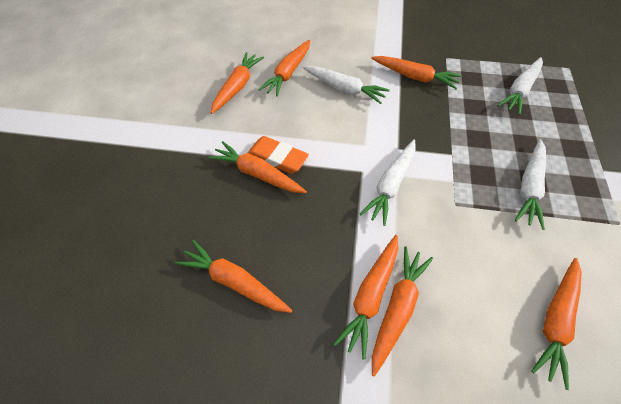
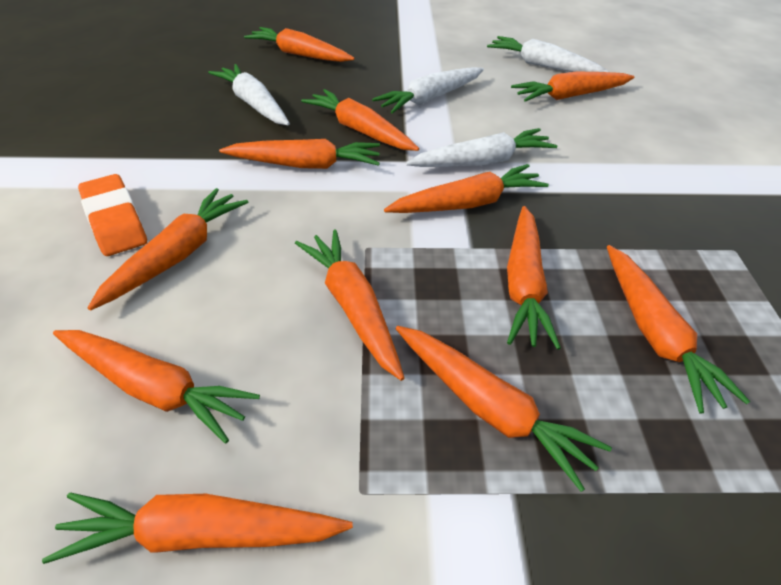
orange carrot: 8 -> 12

